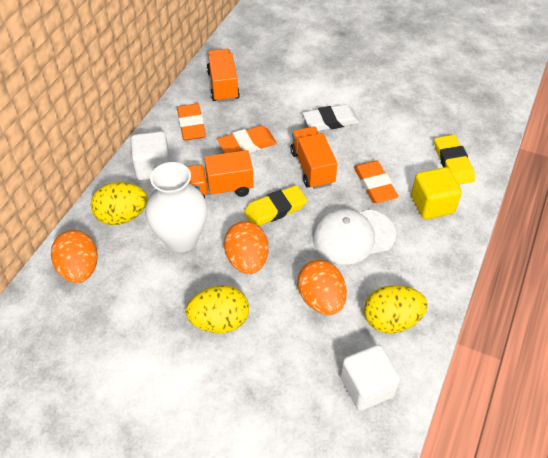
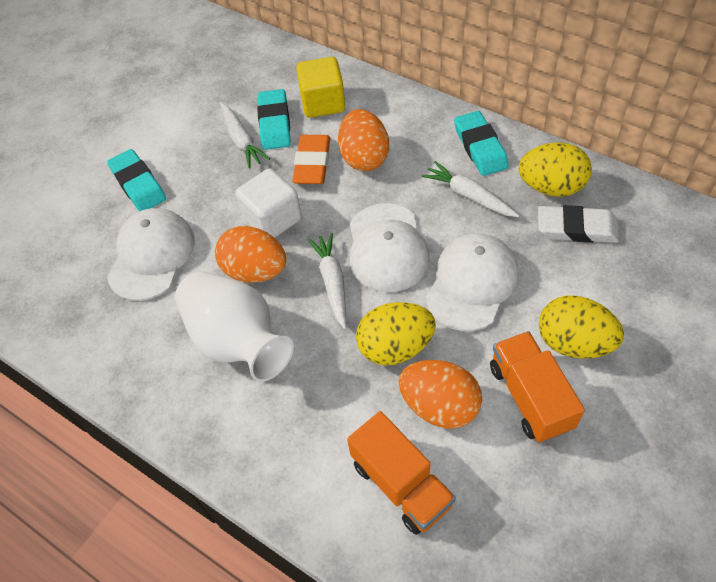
orange eraser: 3 -> 1
orange truck: 3 -> 2
turquoise eraser: 0 -> 3
white cap: 1 -> 3
white carrot: 0 -> 3
white cube: 2 -> 1
yellow eraser: 2 -> 0

